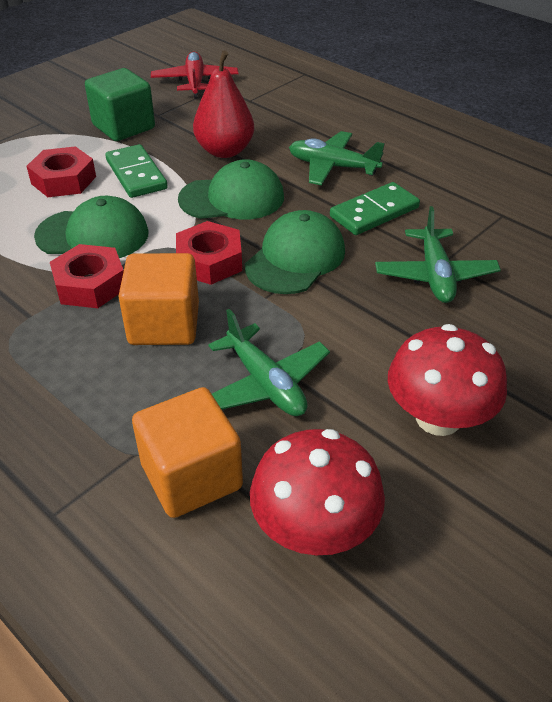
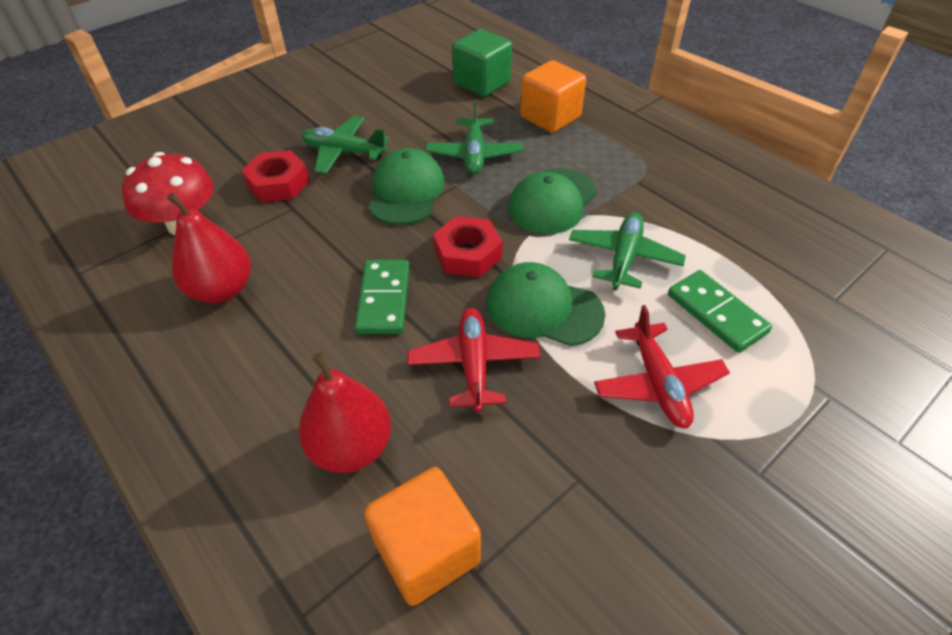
red mushroom: 2 -> 1
red nut: 3 -> 2
red pear: 1 -> 2
red plane: 1 -> 2

